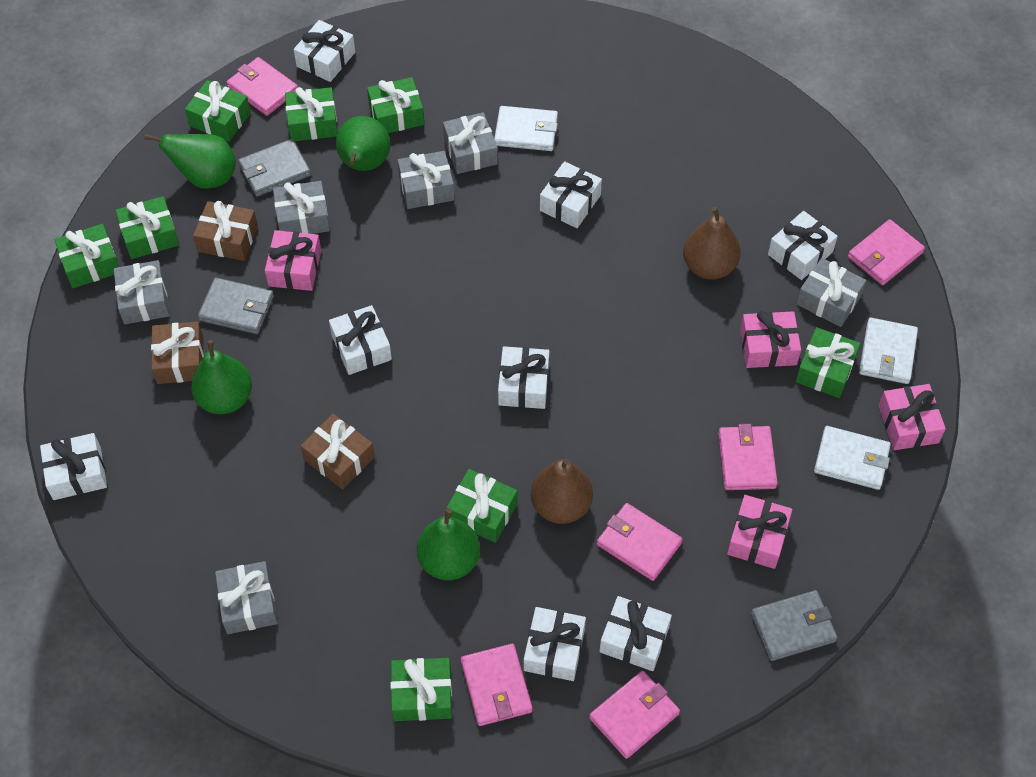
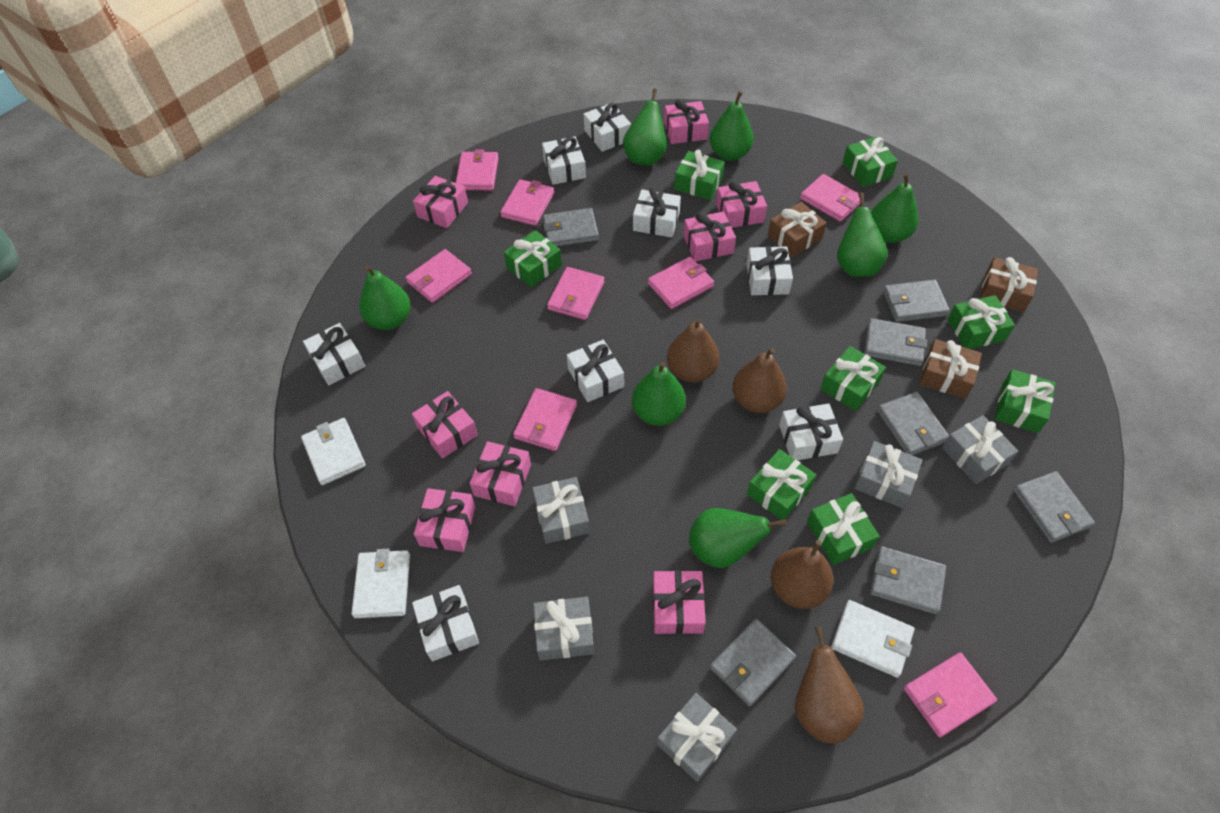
brown pear: 2 -> 4
green pear: 4 -> 7
grey gift: 6 -> 5
grey wallet: 3 -> 7
pink gift: 4 -> 8
pink wallet: 6 -> 8

